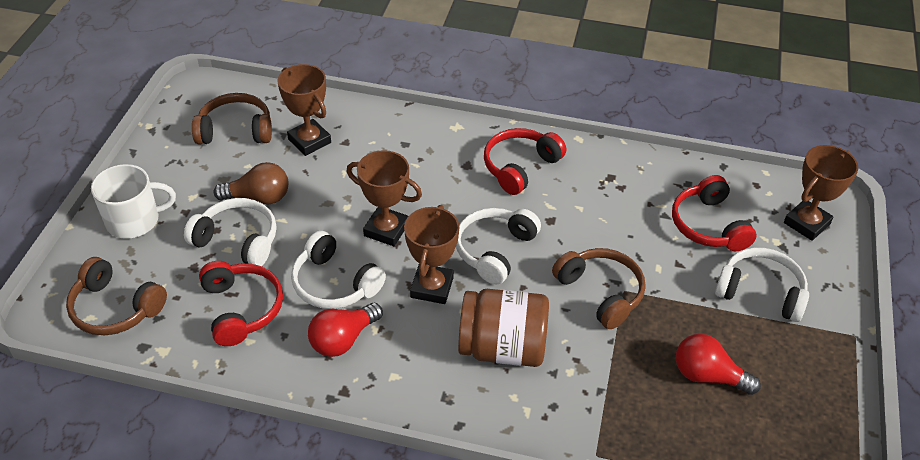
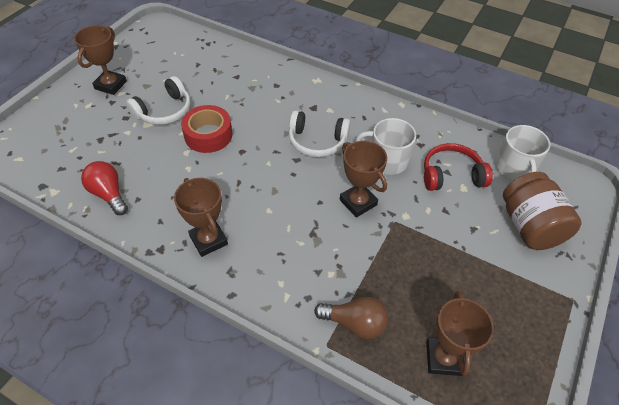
brown headphones: 3 -> 0
red headphones: 3 -> 1
red light bulb: 2 -> 1
red tape: 0 -> 1
white headphones: 4 -> 2
white mug: 1 -> 2

